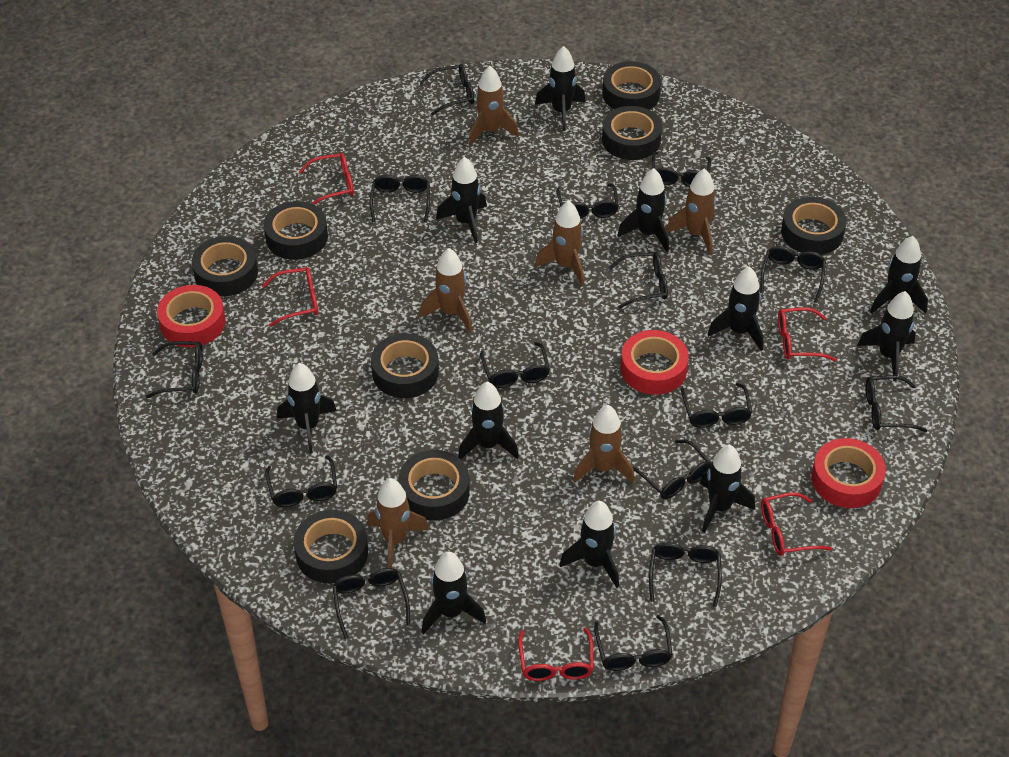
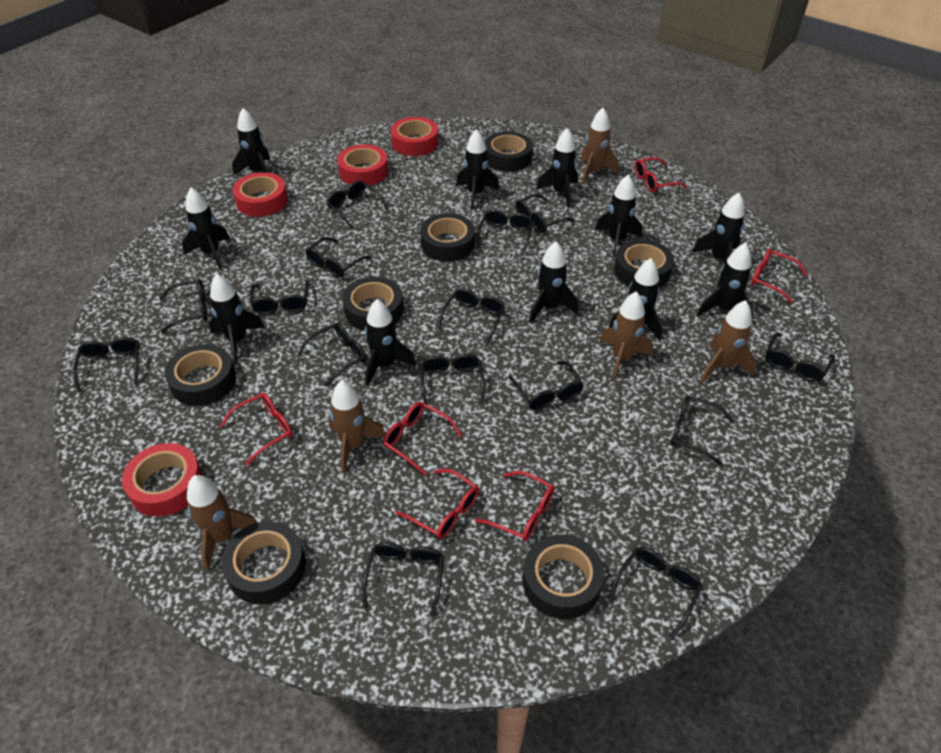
black tape: 8 -> 7
brown rocket: 6 -> 5
red glasses: 5 -> 6
red tape: 3 -> 4

